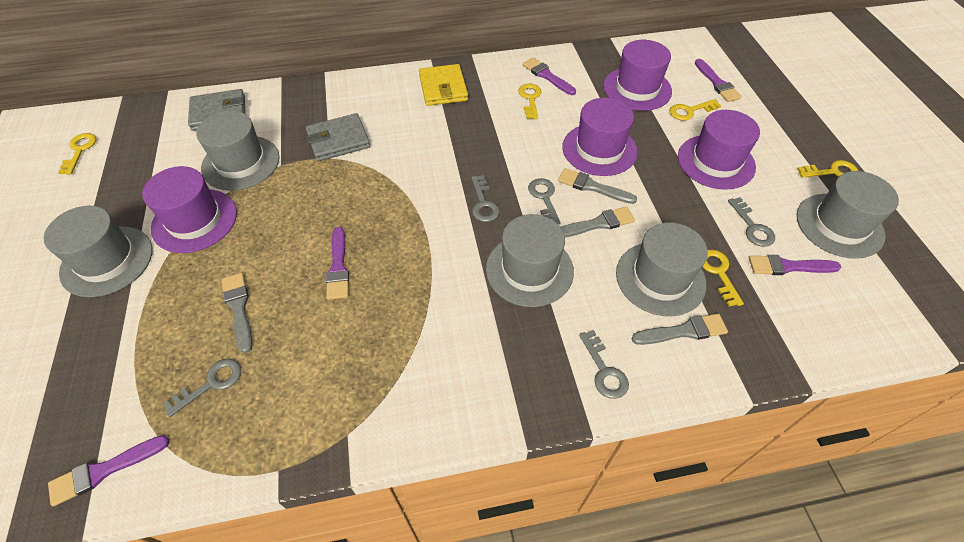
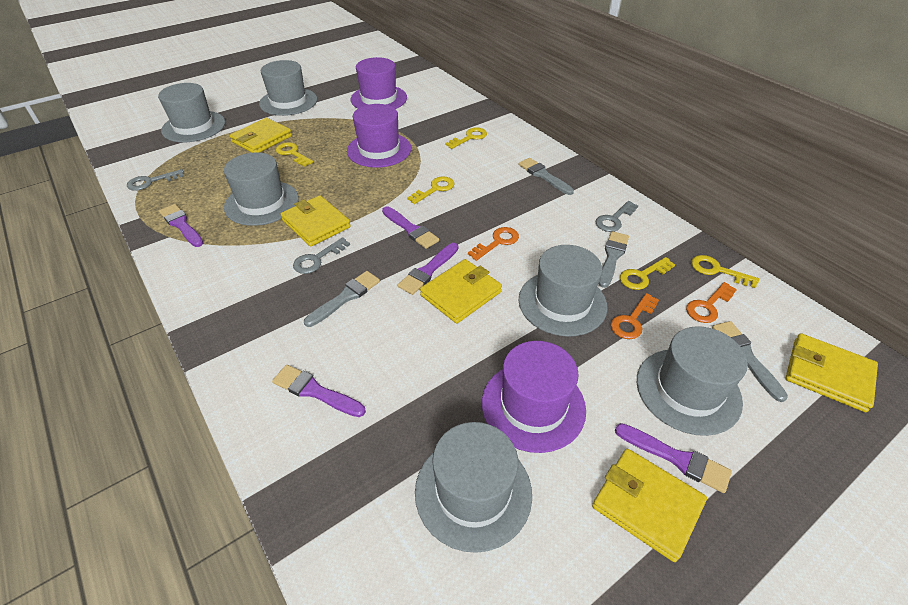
grey hat: 5 -> 6
grey key: 5 -> 3
grey wallet: 2 -> 0
orange key: 0 -> 3
purple hat: 4 -> 3
yellow wallet: 1 -> 5

